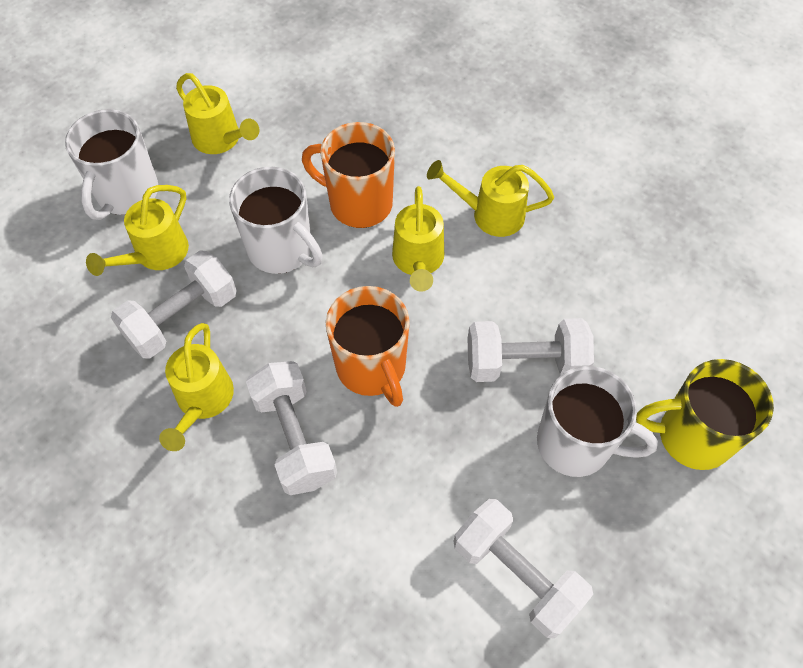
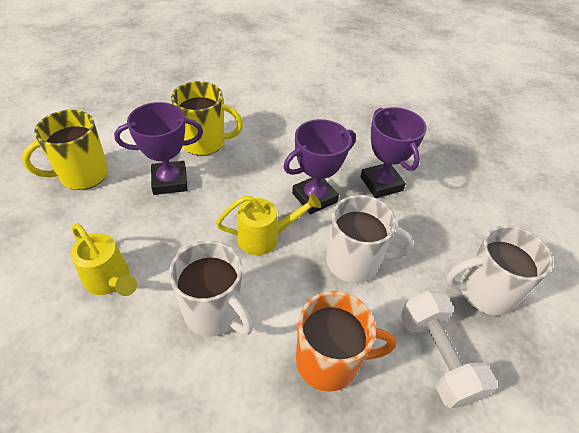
orange mug: 2 -> 1
purple trophy: 0 -> 3
white dumbbell: 4 -> 1
yellow mug: 1 -> 2
yellow watering can: 5 -> 2

